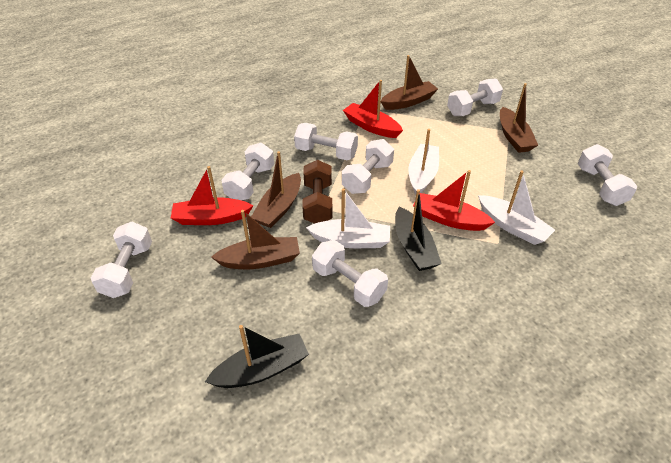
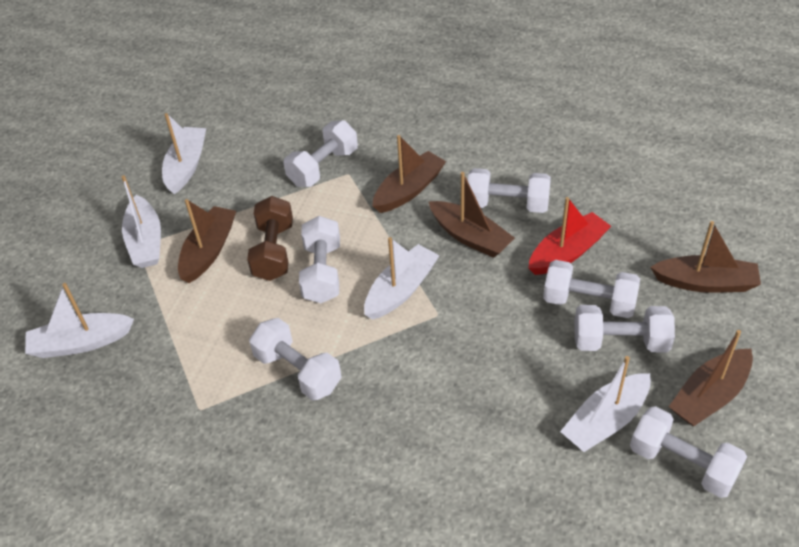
black boat: 2 -> 0
brown boat: 4 -> 5
red boat: 3 -> 1
white boat: 3 -> 5

